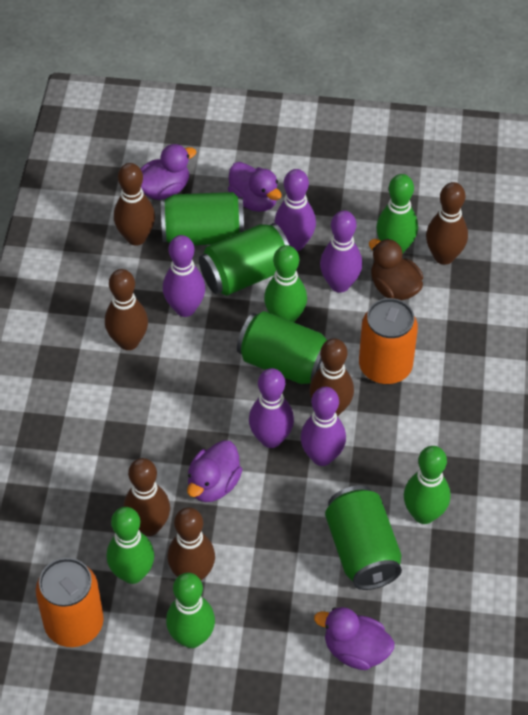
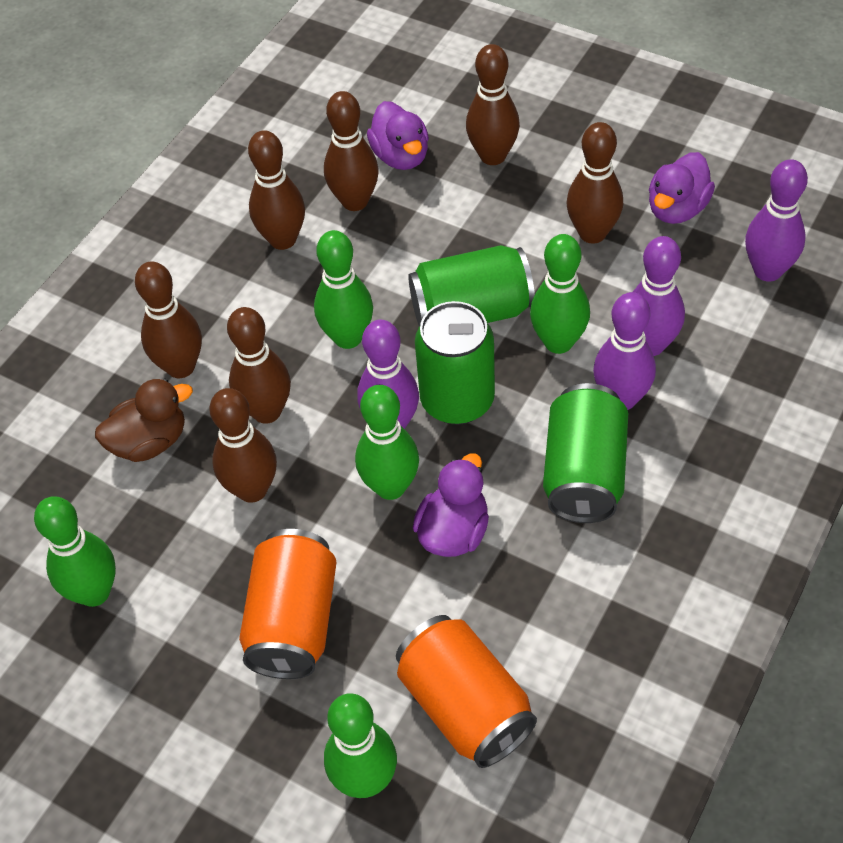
brown bowling pin: 6 -> 7
green can: 4 -> 3
purple bowling pin: 5 -> 4
purple duck: 4 -> 3

